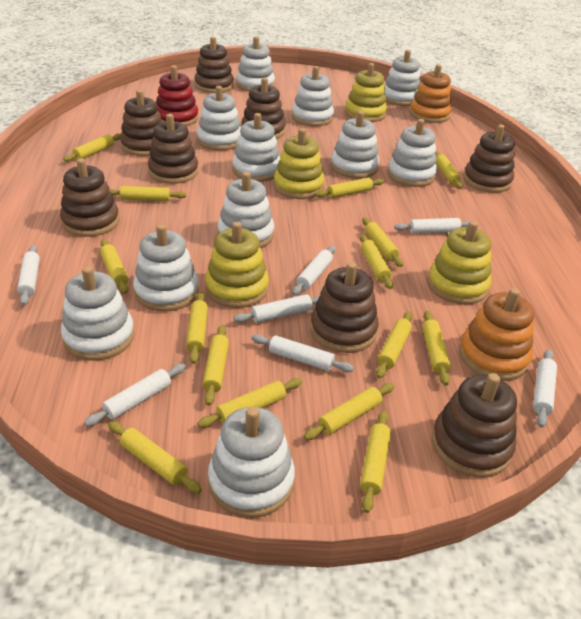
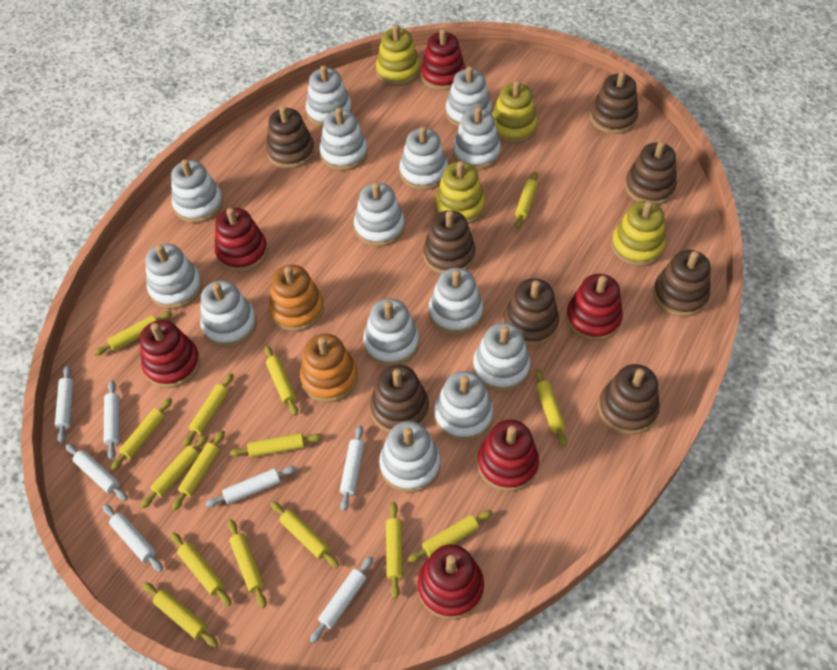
red stacking toy: 1 -> 6
white stacking toy: 11 -> 14

